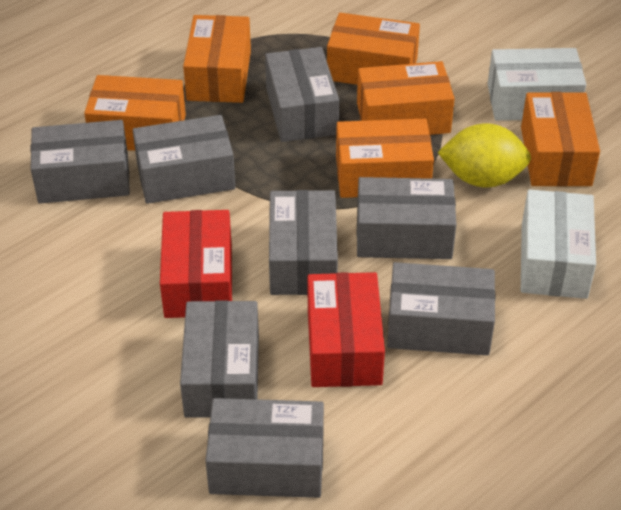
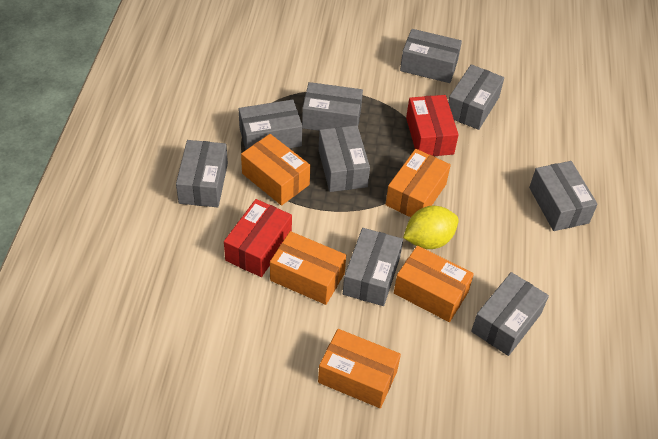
grey box: 8 -> 9
orange box: 6 -> 5
white box: 2 -> 0

